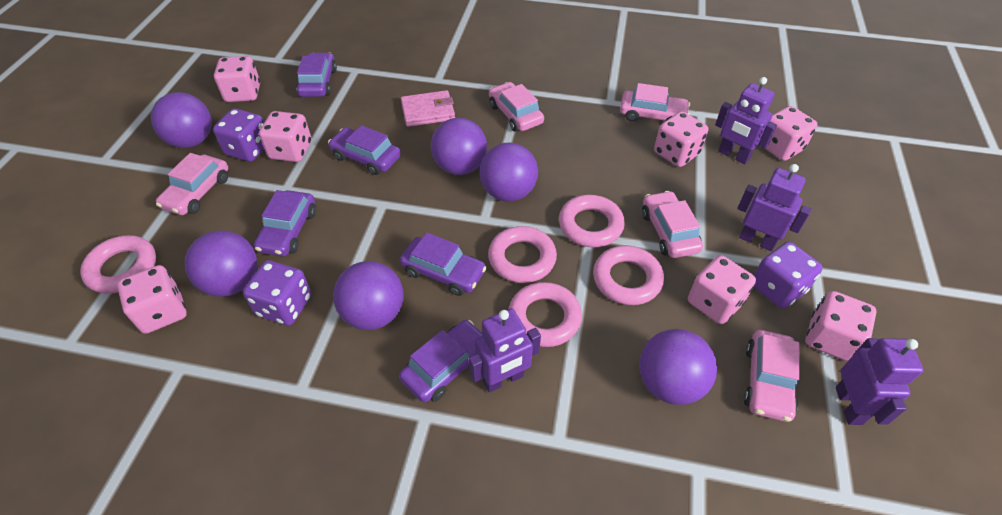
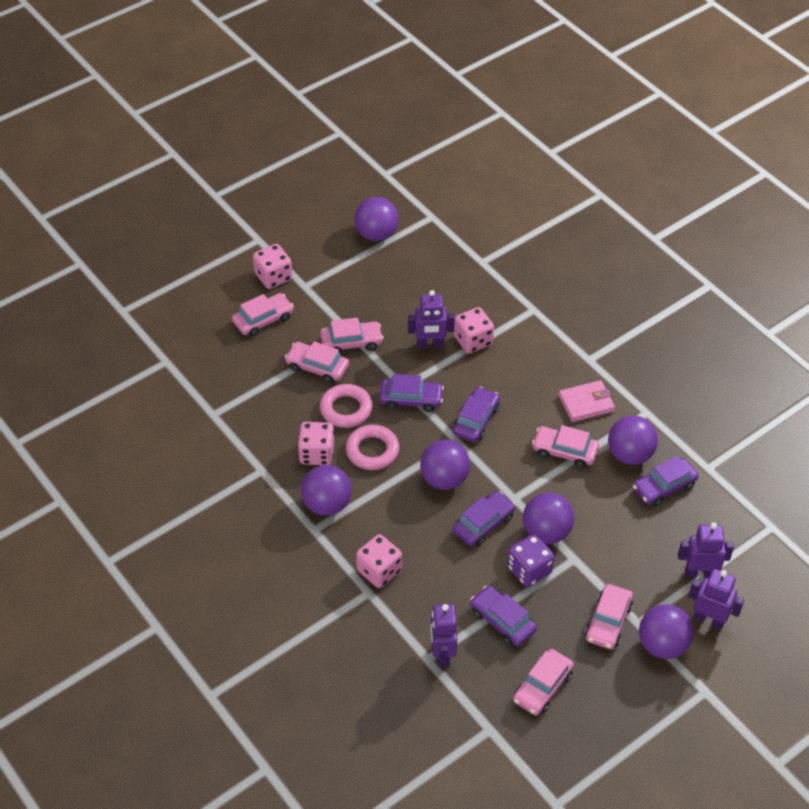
pink car: 5 -> 6
pink dice: 7 -> 4
pink ring: 5 -> 2
purple dice: 3 -> 1

